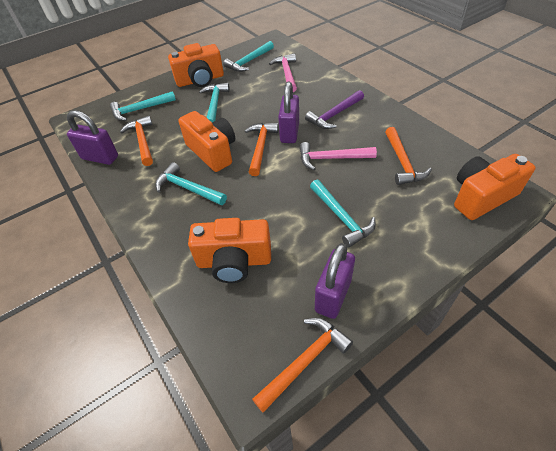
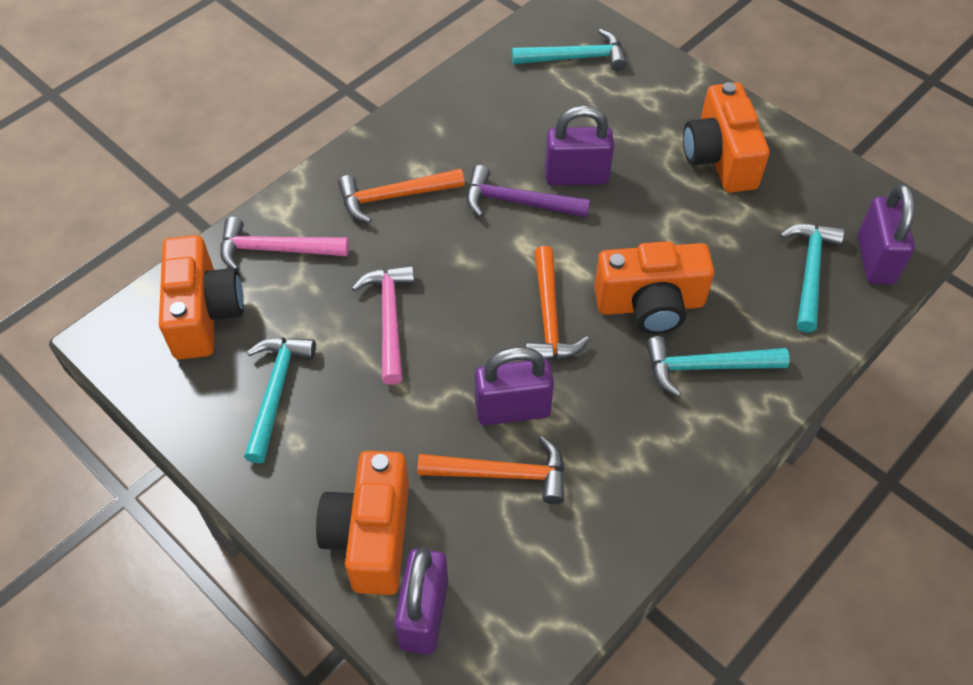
orange hammer: 4 -> 3
purple padlock: 3 -> 4
turquoise hammer: 5 -> 4

